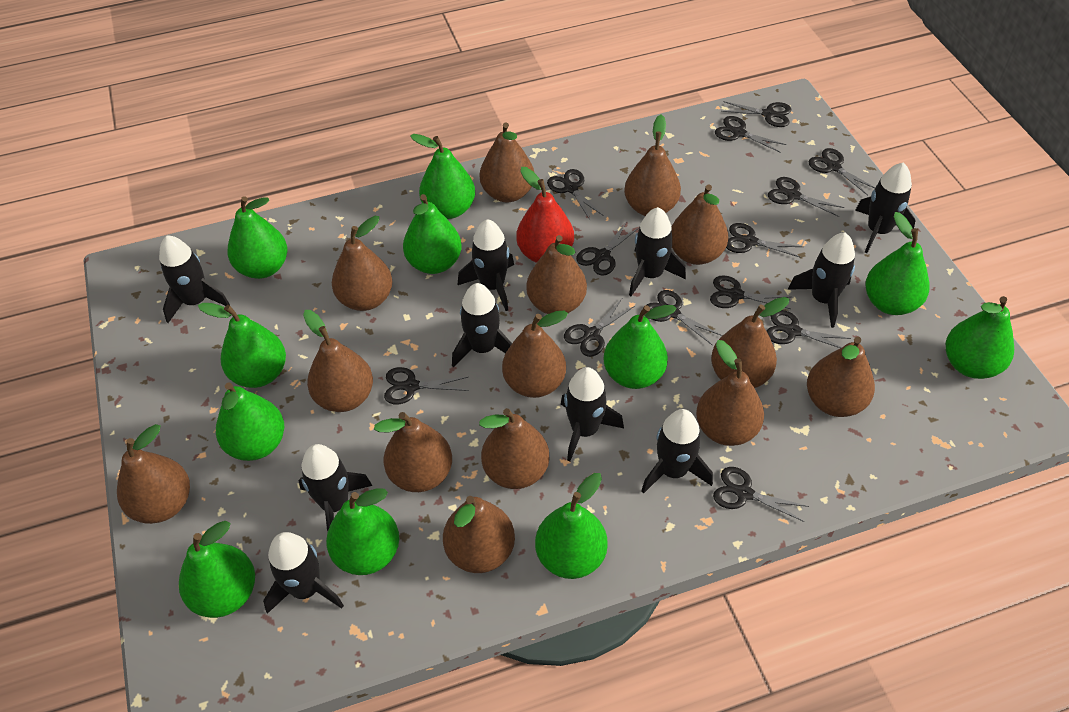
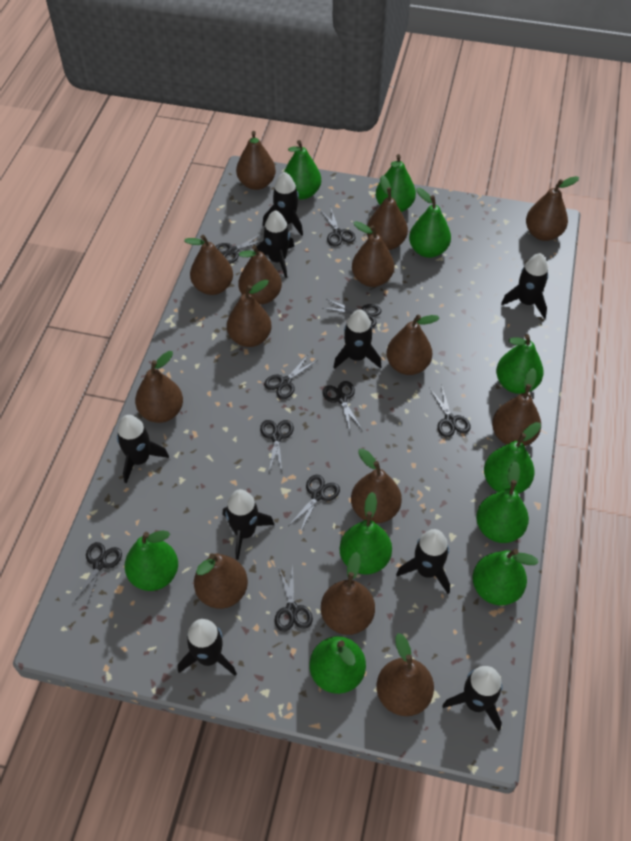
black rocket: 10 -> 9
black scissors: 13 -> 10
green pear: 11 -> 10
red pear: 1 -> 0

